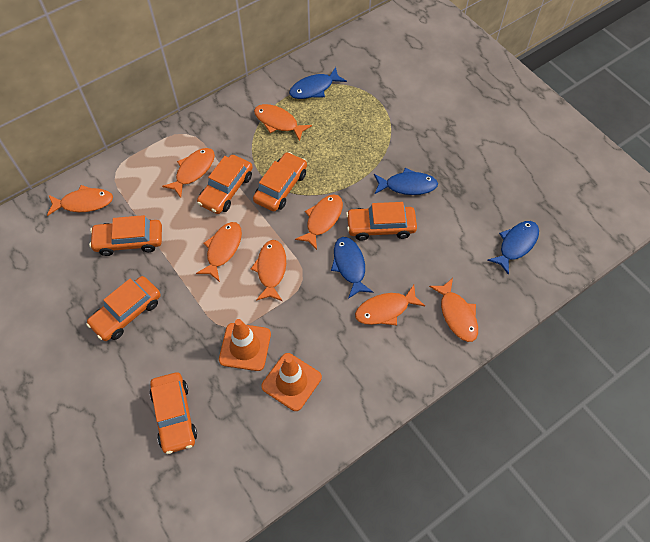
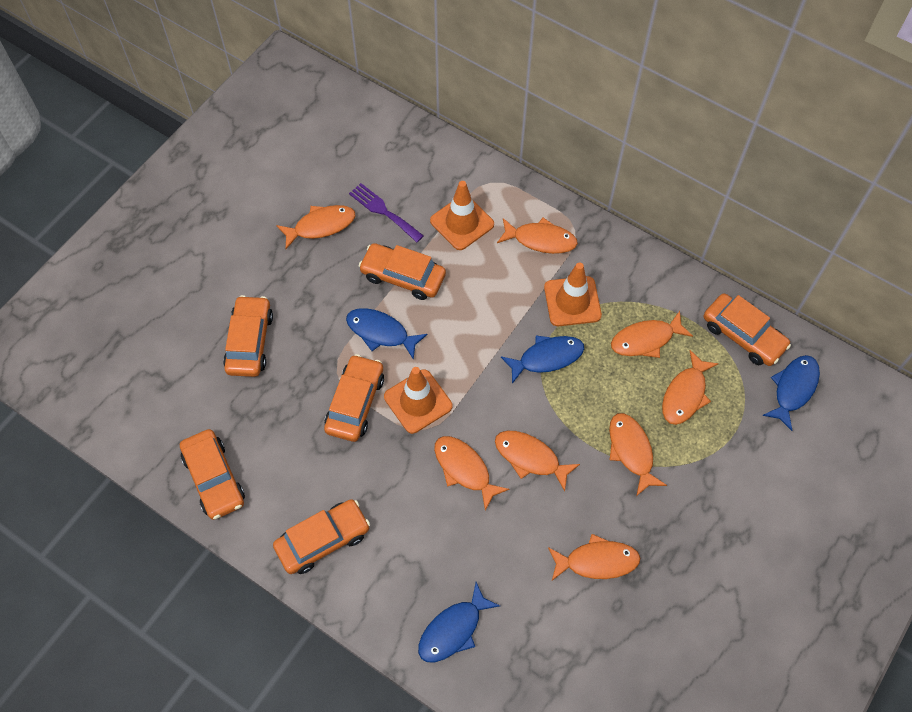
orange traffic cone: 2 -> 3
purple fork: 0 -> 1

